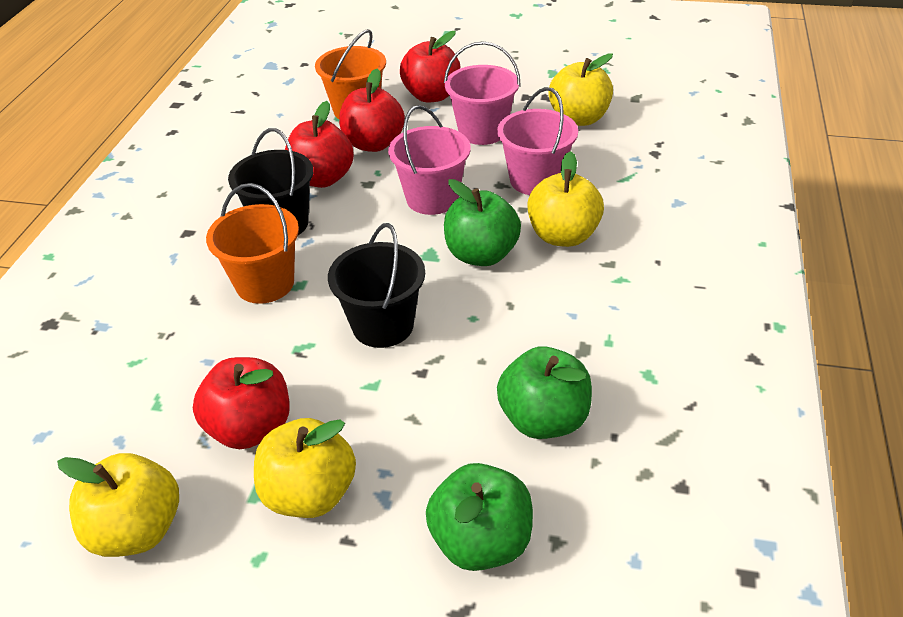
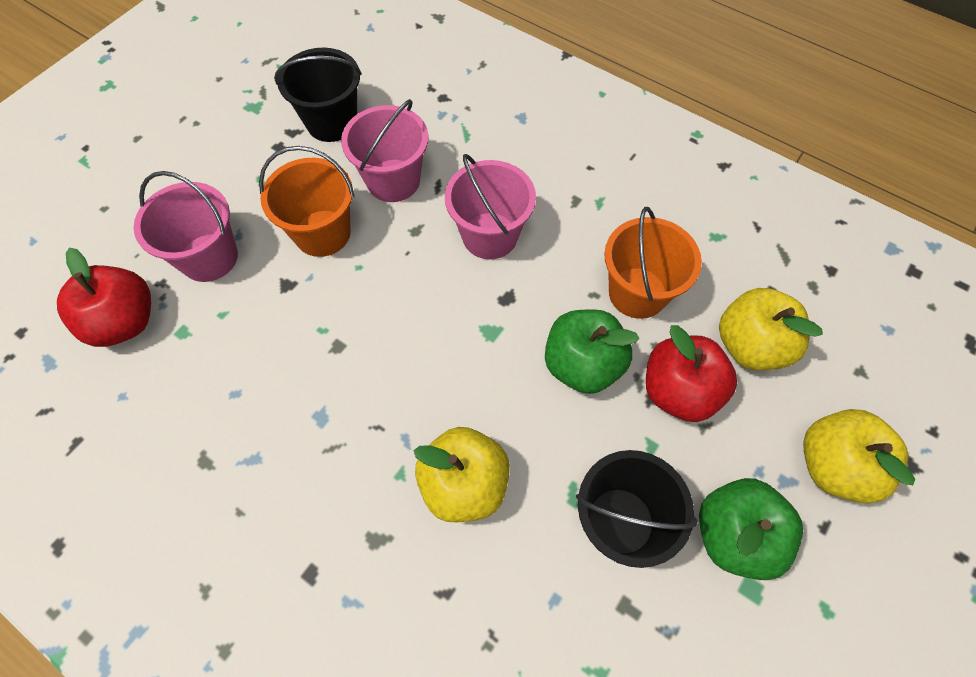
green apple: 3 -> 2
red apple: 4 -> 2
yellow apple: 4 -> 3

